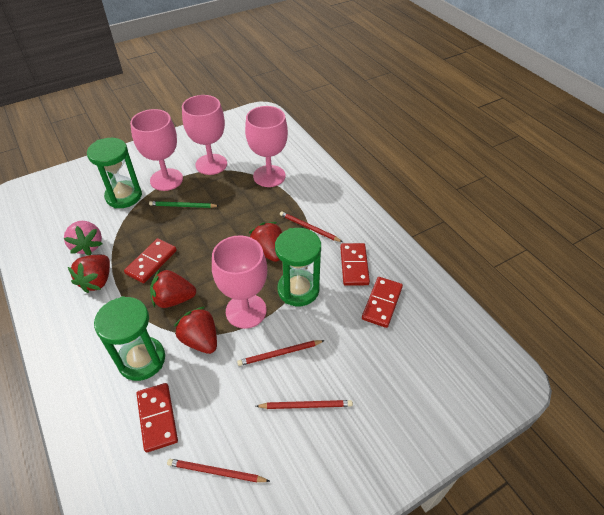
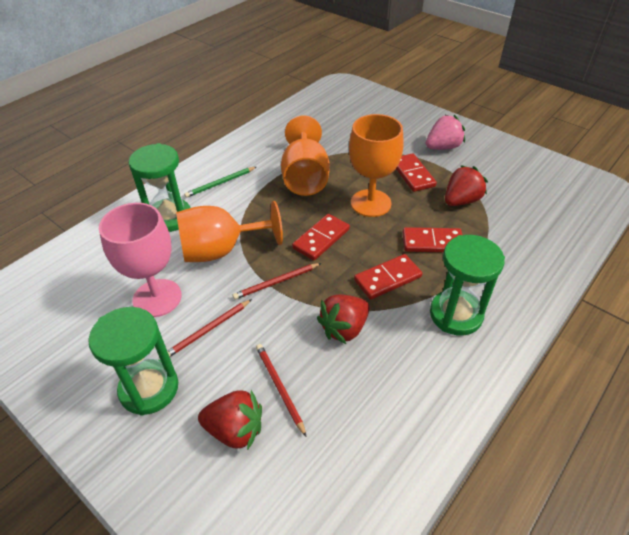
orange goblet: 0 -> 3
pink goblet: 4 -> 1
red pencil: 4 -> 3
red strawberry: 4 -> 3

